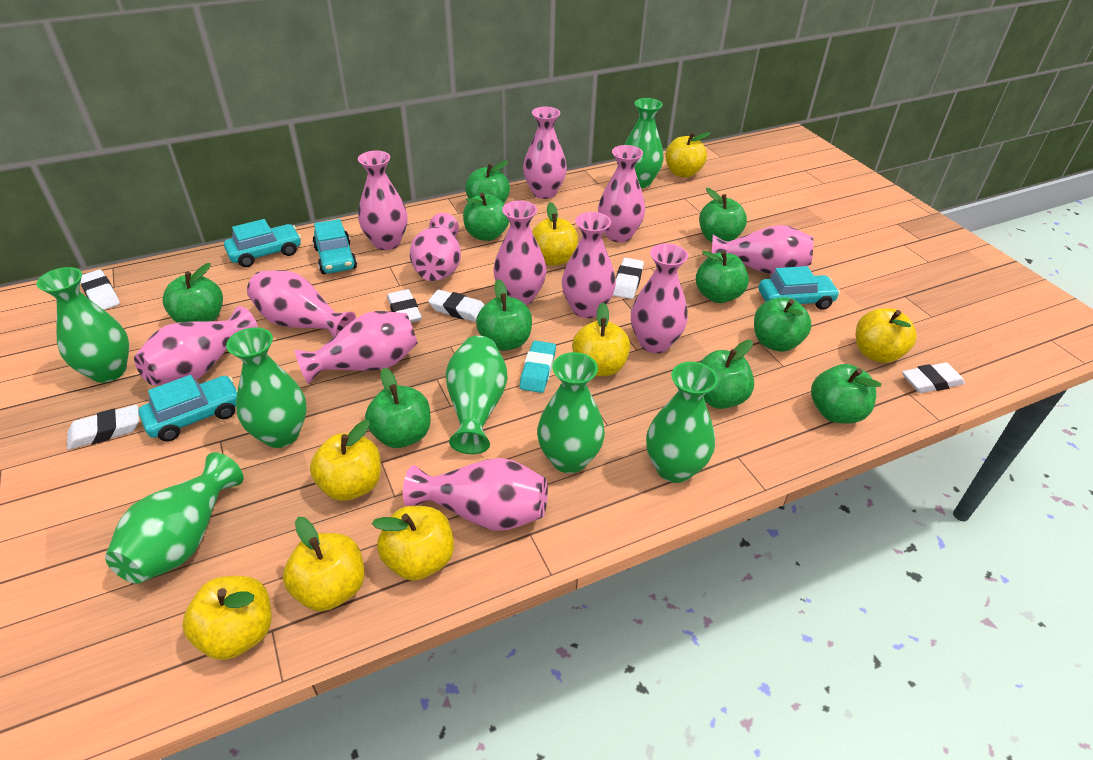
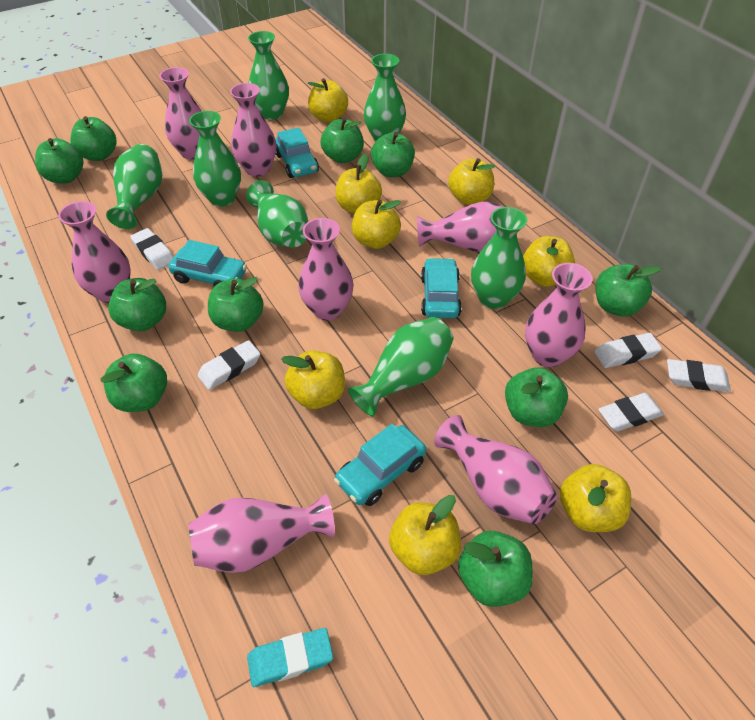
pink vase: 12 -> 8
white eraser: 6 -> 5

